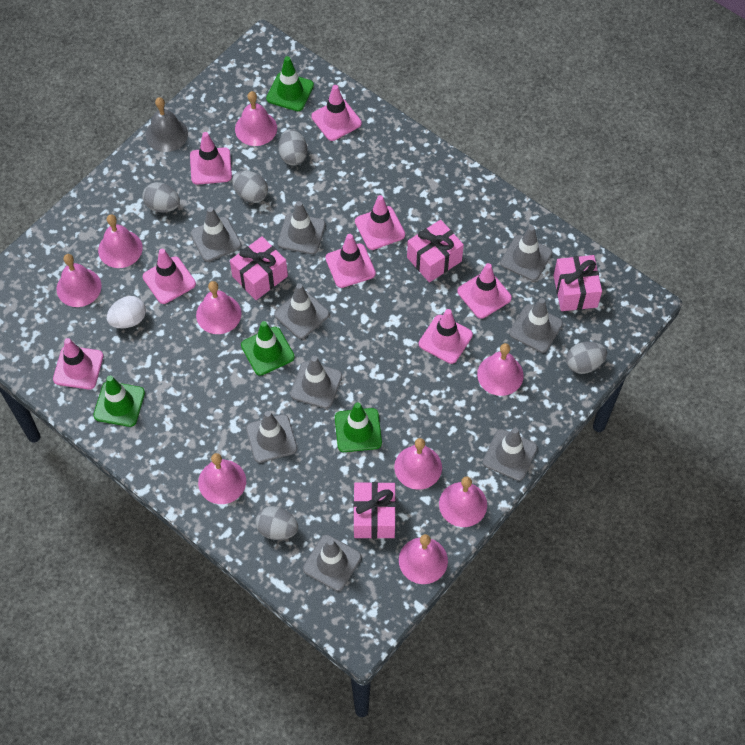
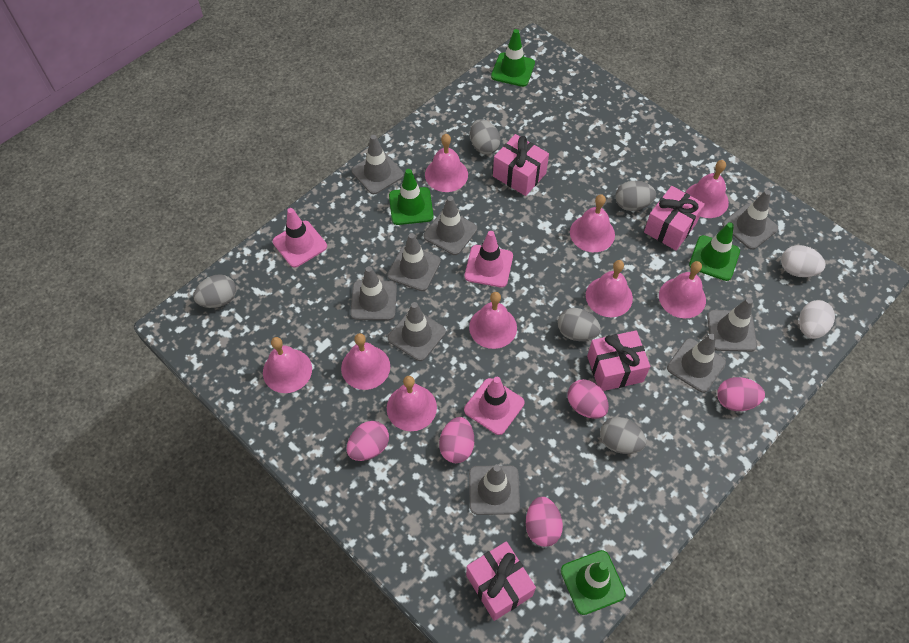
grey bell: 1 -> 0
pink egg: 0 -> 5
pink traffic cone: 8 -> 3
white egg: 1 -> 2

